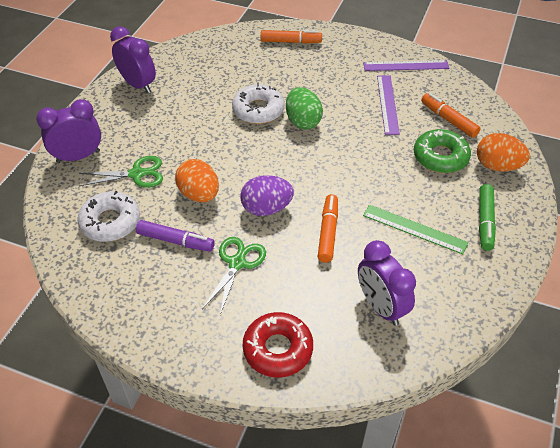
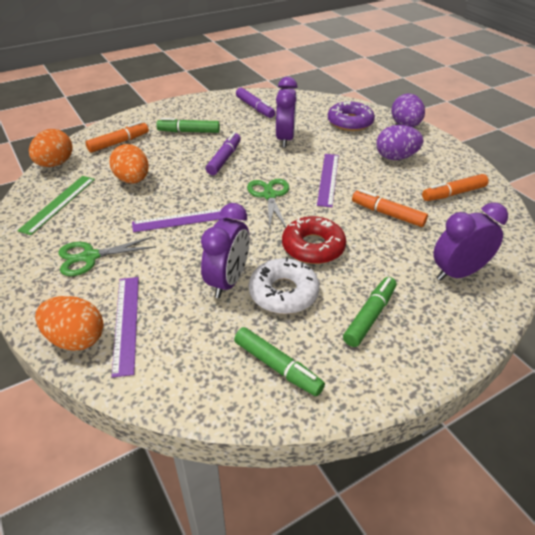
green donut: 1 -> 0
green egg: 1 -> 0
green marker: 1 -> 3
orange egg: 2 -> 3
purple donut: 0 -> 1
purple egg: 1 -> 2
purple marker: 1 -> 2
purple ruler: 2 -> 3
white donut: 2 -> 1

